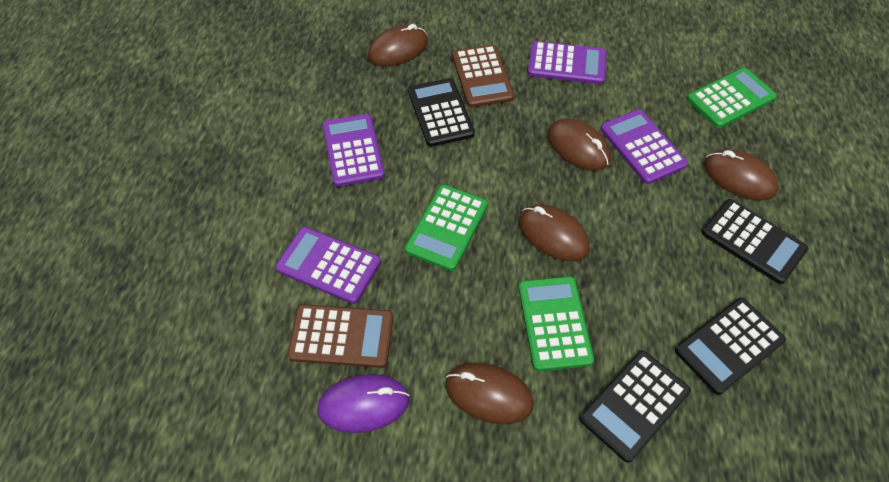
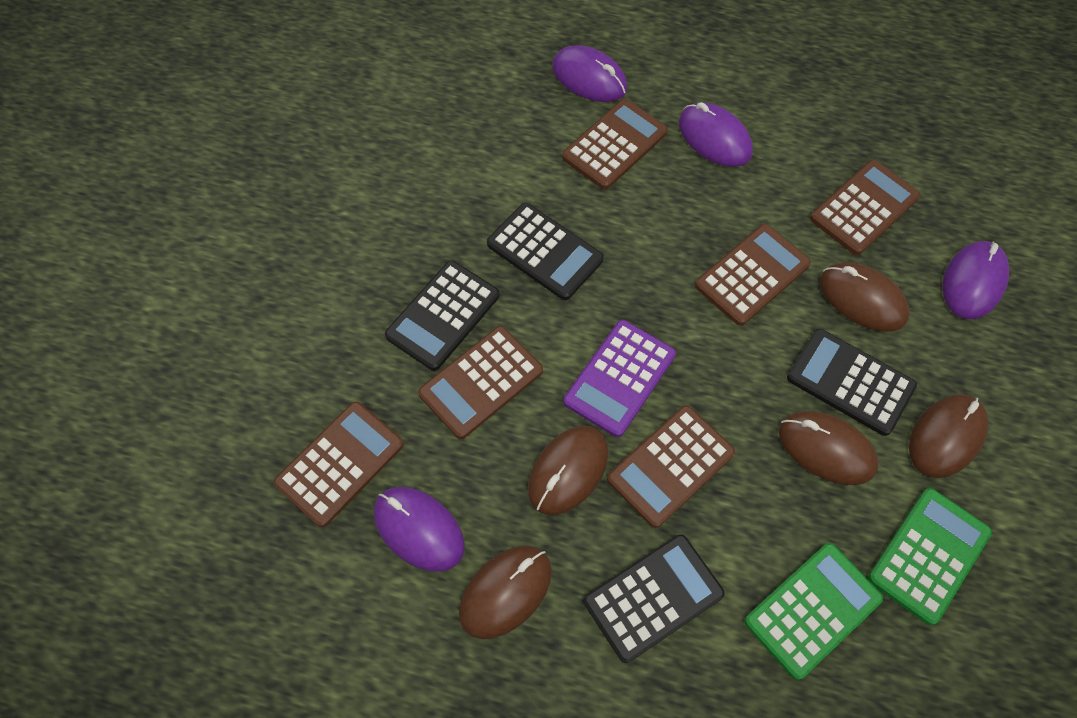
brown calculator: 2 -> 6
green calculator: 3 -> 2
purple calculator: 4 -> 1
purple mouse: 1 -> 4

